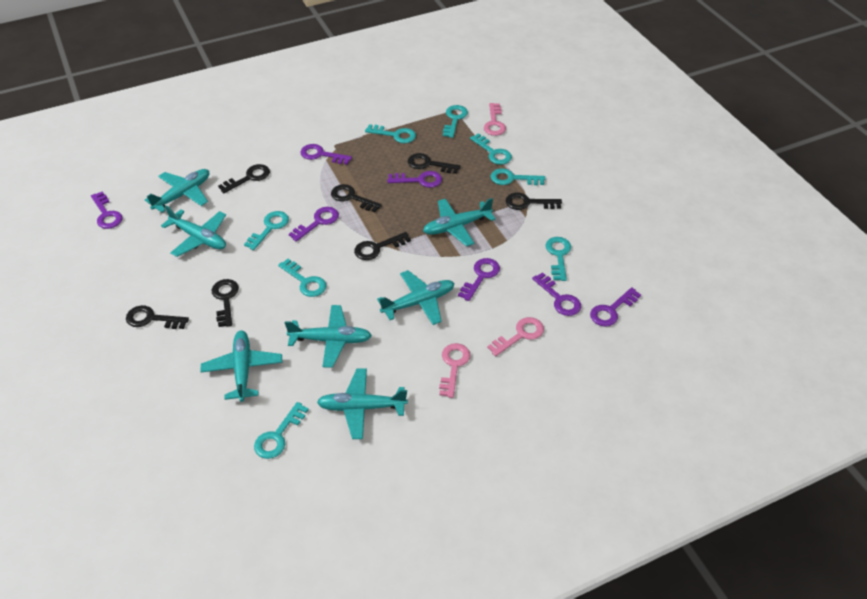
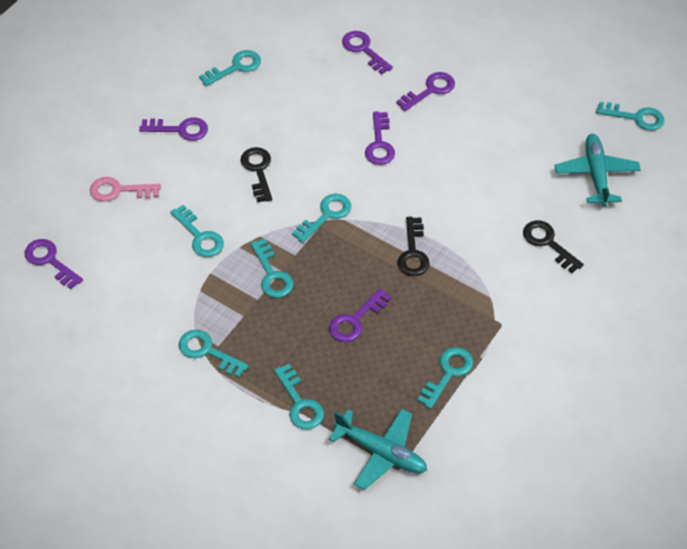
black key: 7 -> 3
pink key: 3 -> 1
purple key: 7 -> 6
turquoise plane: 7 -> 2

